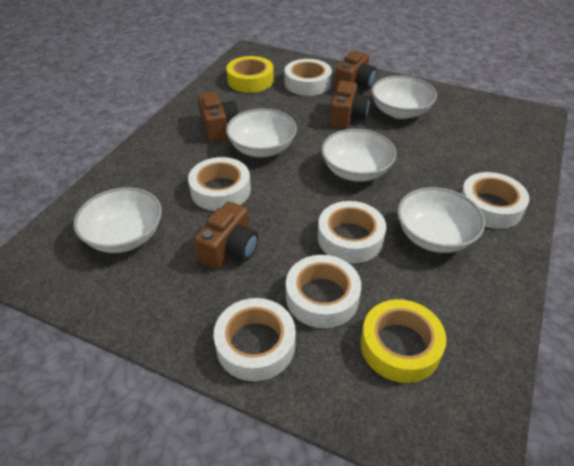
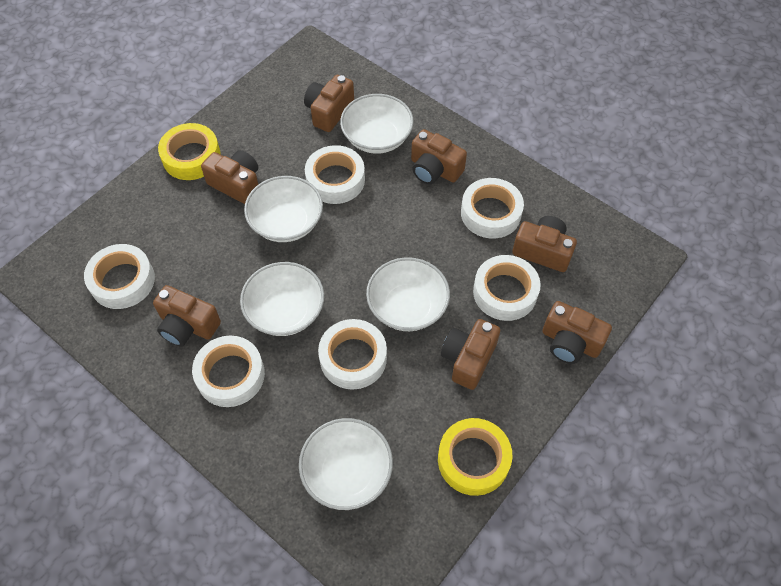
brown camera: 4 -> 7

